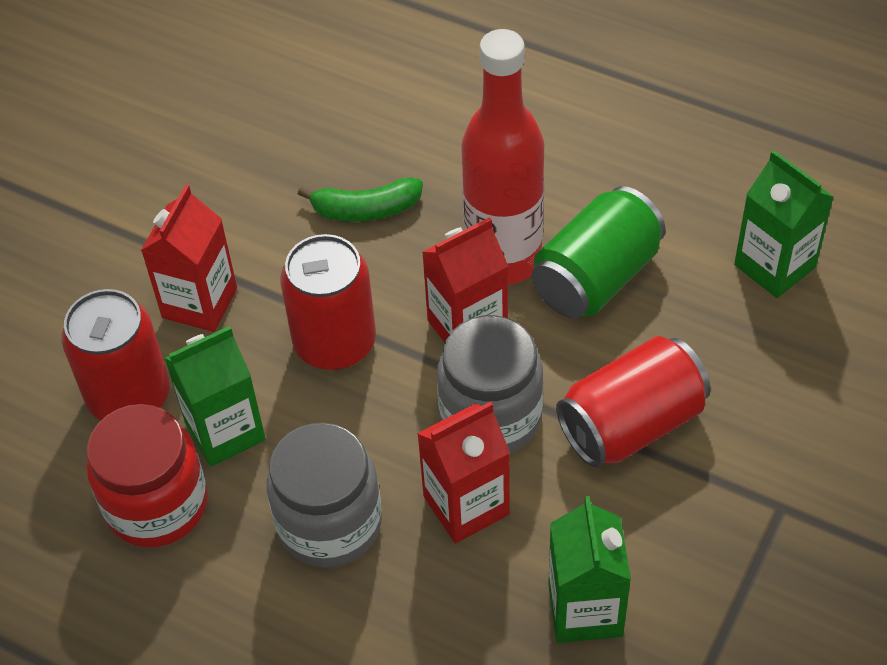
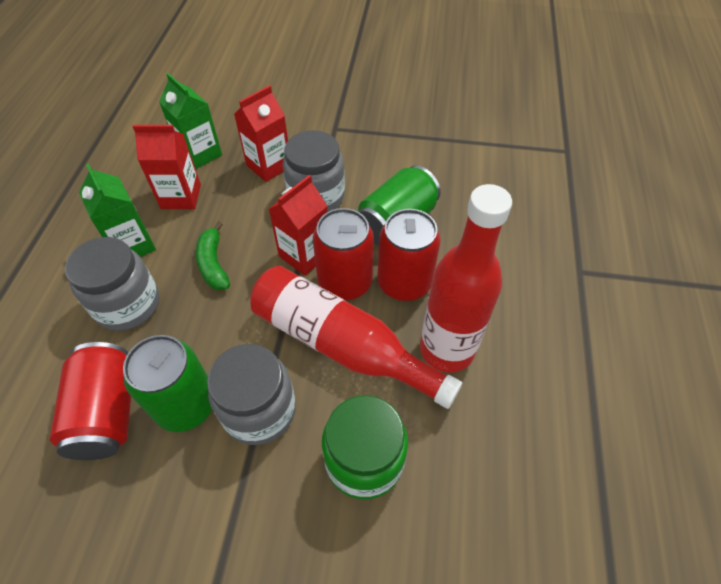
green can: 1 -> 2
green carton: 3 -> 2
green jar: 0 -> 1
grey jar: 2 -> 3
red bottle: 1 -> 2
red jar: 1 -> 0

